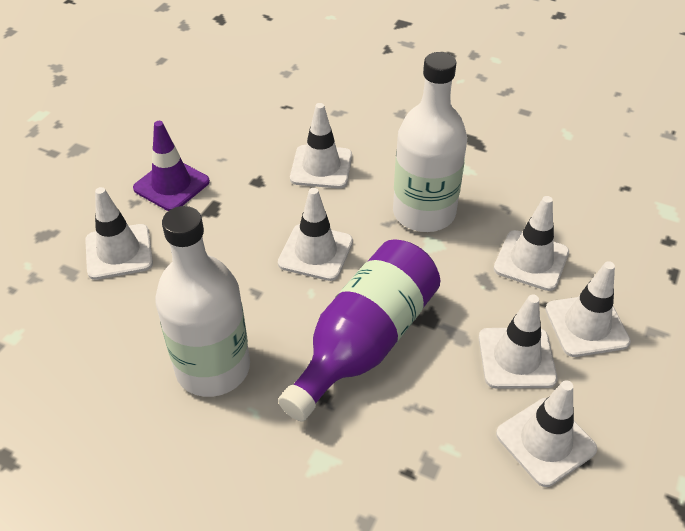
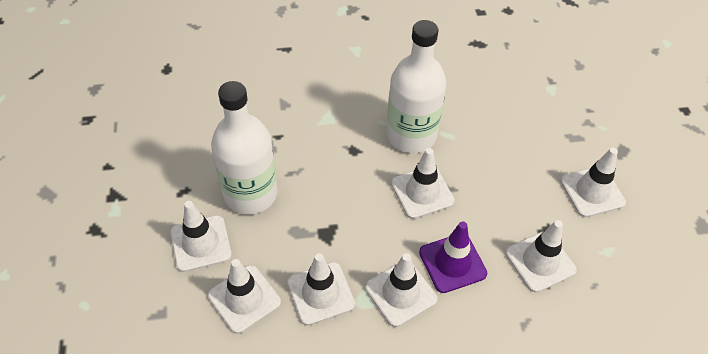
purple bottle: 1 -> 0

